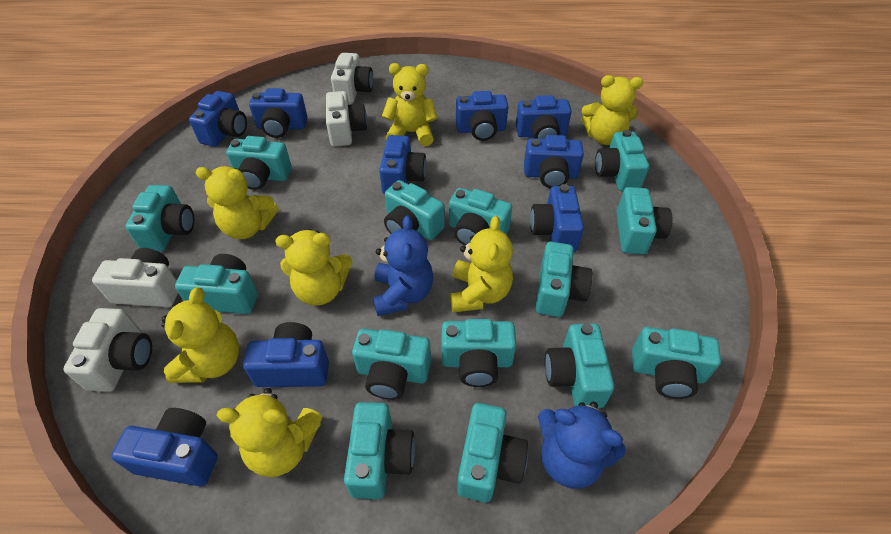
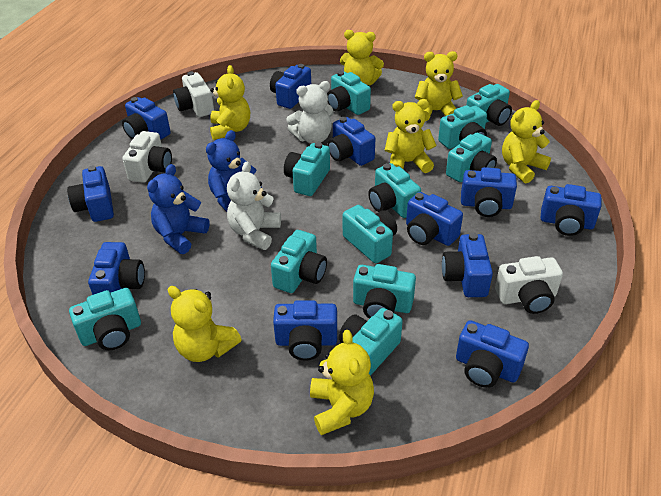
blue camera: 9 -> 11
turquoise camera: 14 -> 11
white camera: 4 -> 3
white teddy bear: 0 -> 2

